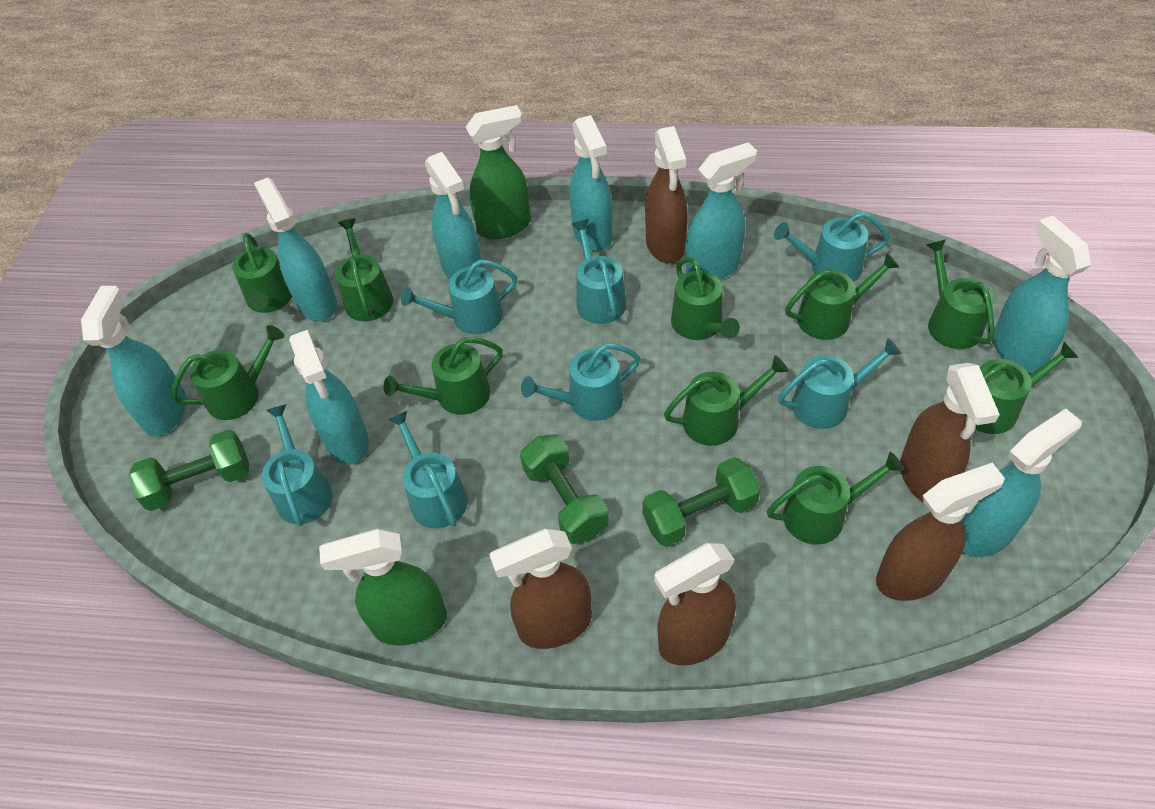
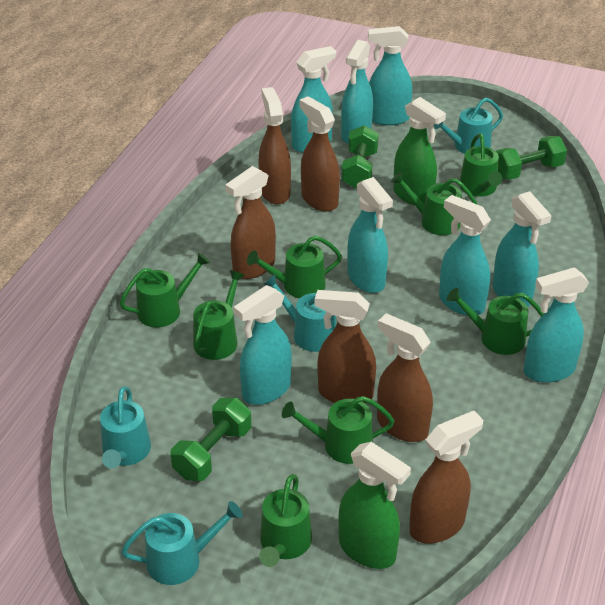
brown spray bottle: 5 -> 6
green watering can: 10 -> 8
turquoise watering can: 7 -> 4

